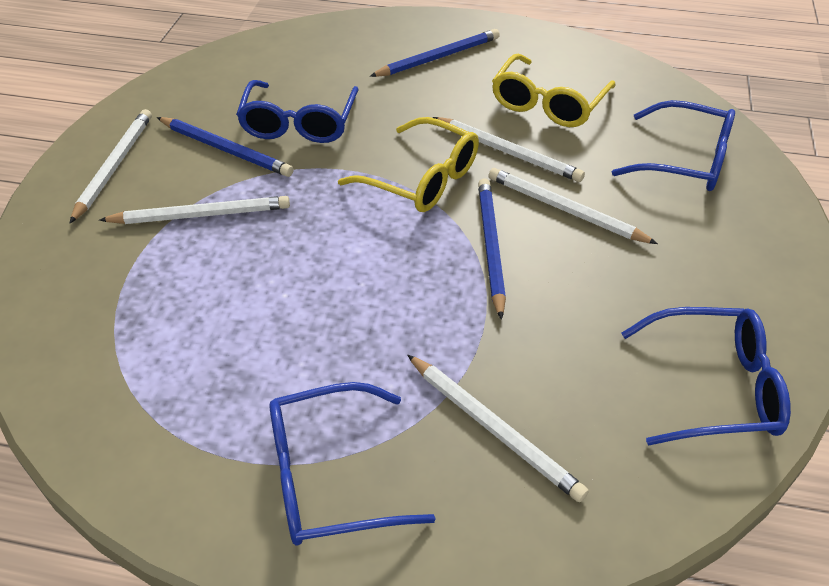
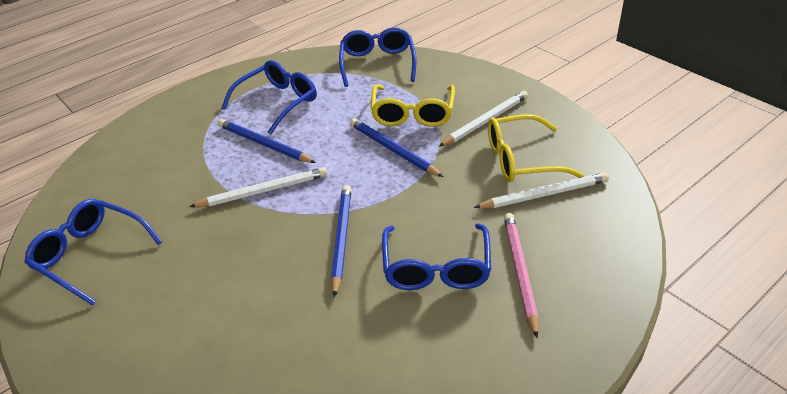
pink pencil: 0 -> 1
white pencil: 5 -> 3

